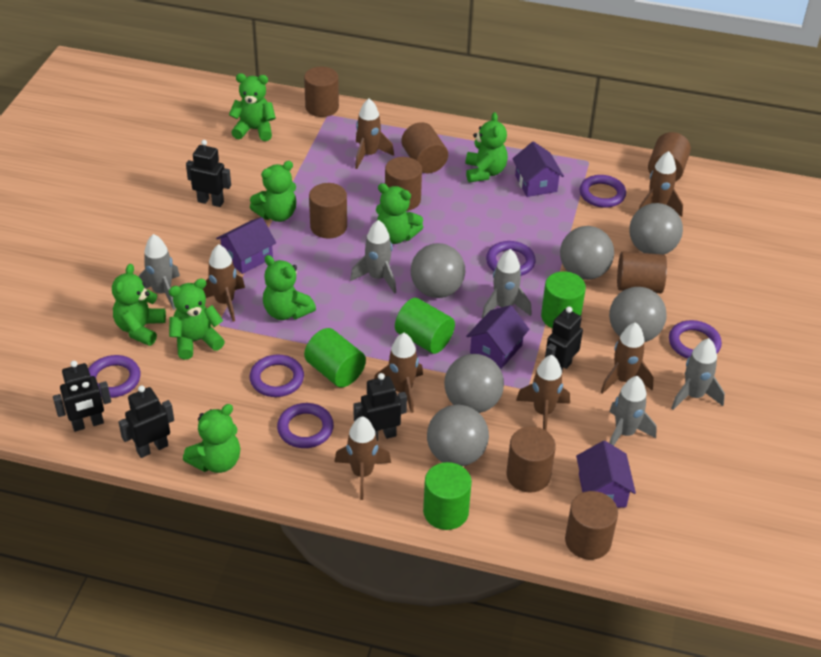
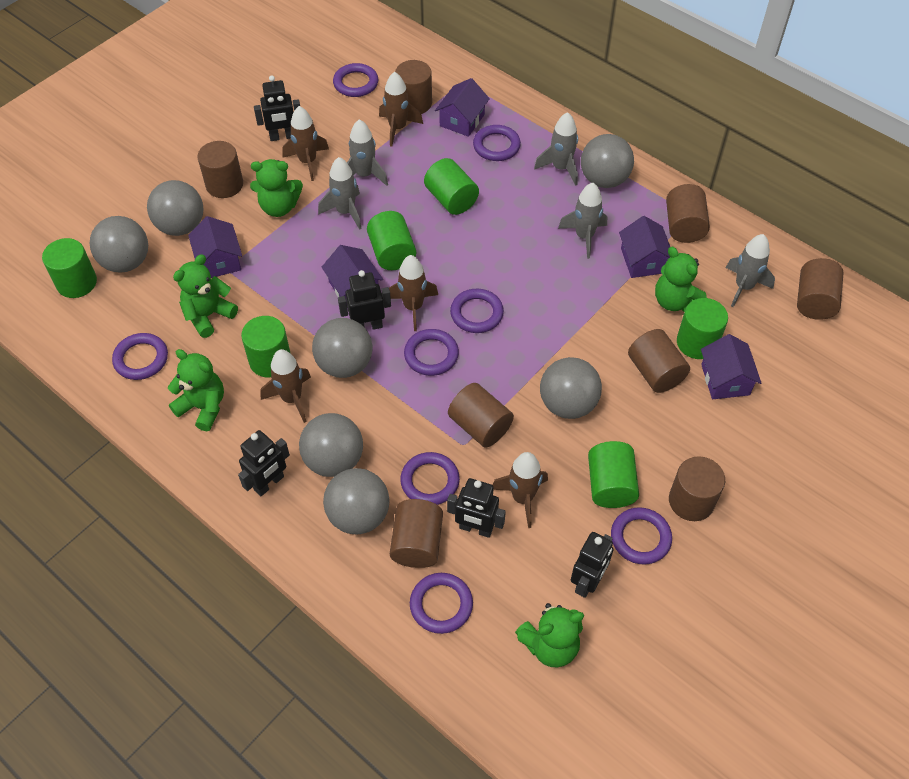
brown rocket: 7 -> 5
green cylinder: 4 -> 6
green teddy bear: 8 -> 5
grey ball: 6 -> 7
purple house: 4 -> 5
purple ring: 6 -> 8

